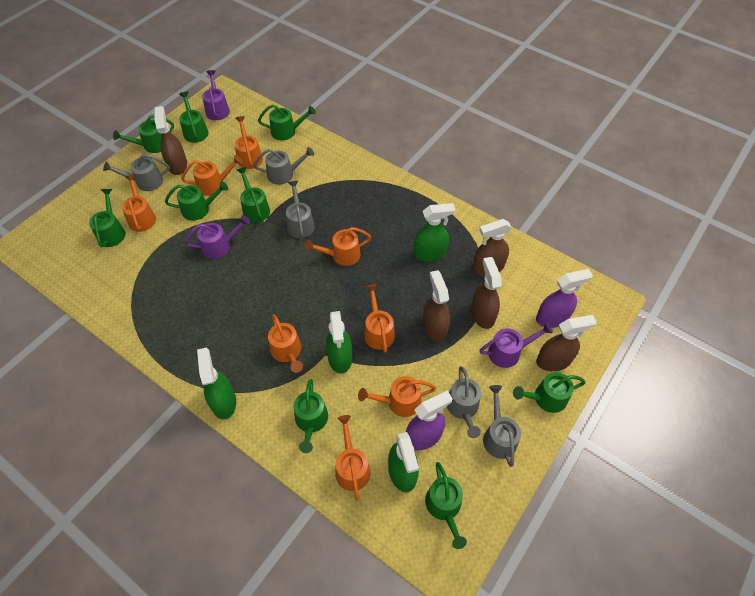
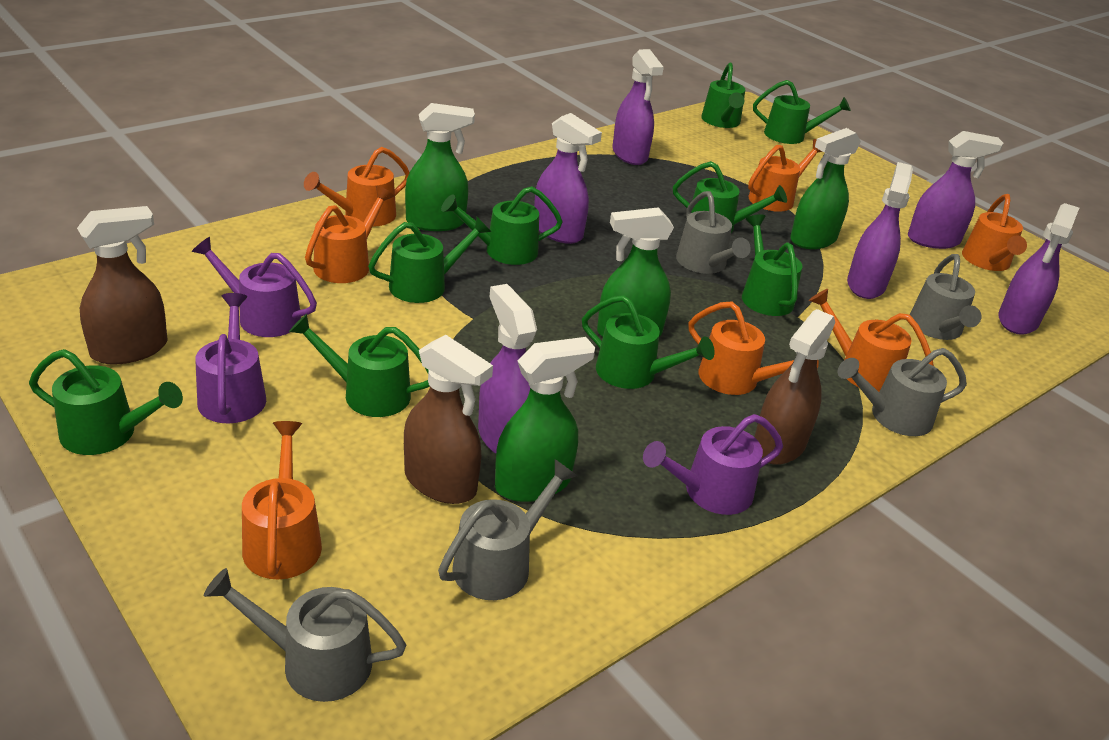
brown spray bottle: 5 -> 3
orange watering can: 8 -> 7
purple spray bottle: 2 -> 6

